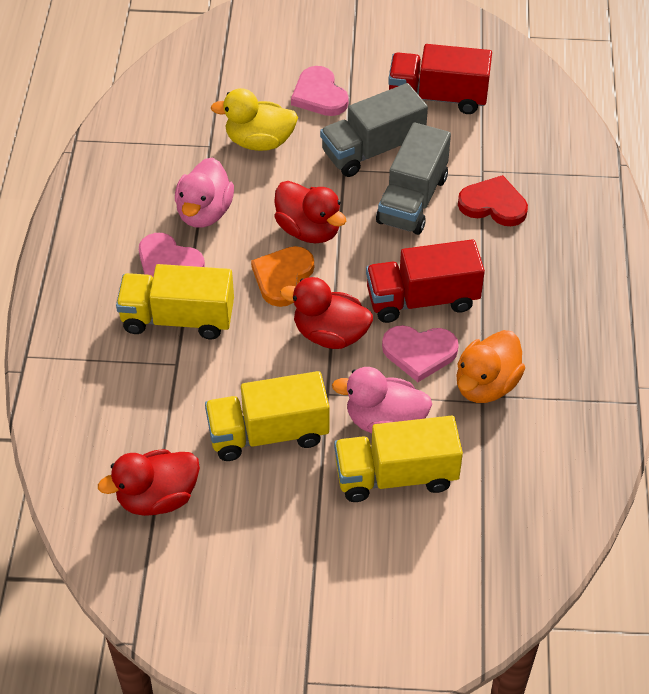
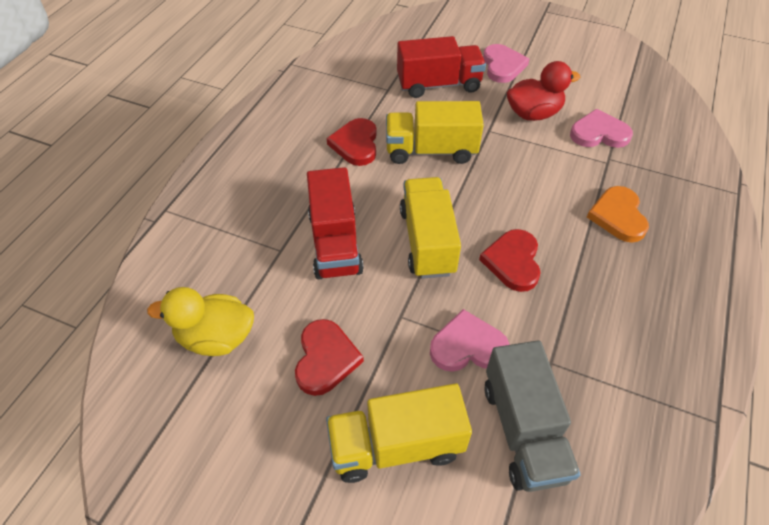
grey truck: 2 -> 1
orange duck: 1 -> 0
pink duck: 2 -> 0
red duck: 3 -> 1
red heart: 1 -> 3

